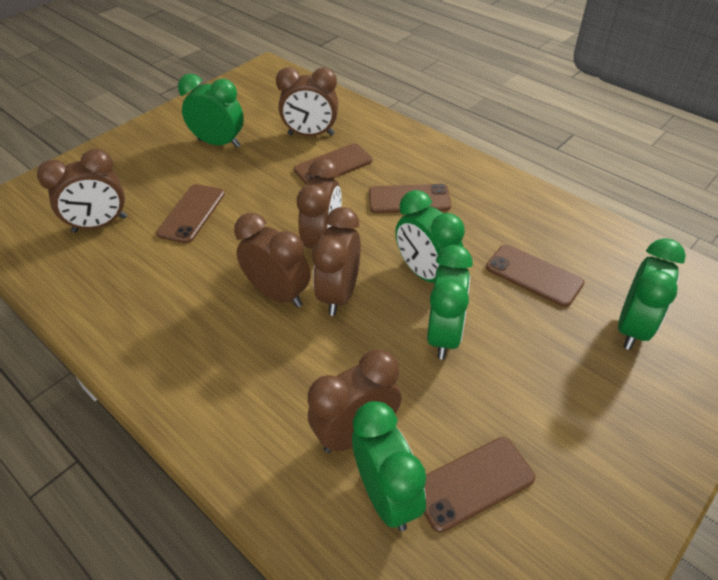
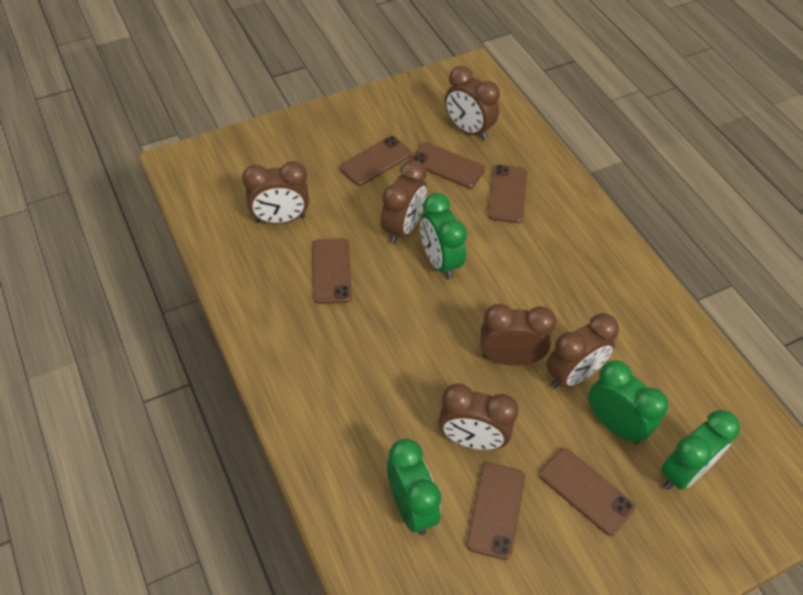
brown phone: 5 -> 6
green clock: 5 -> 4

